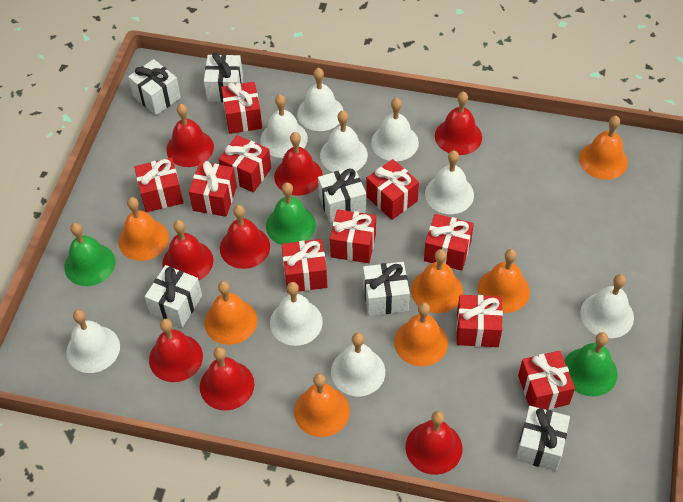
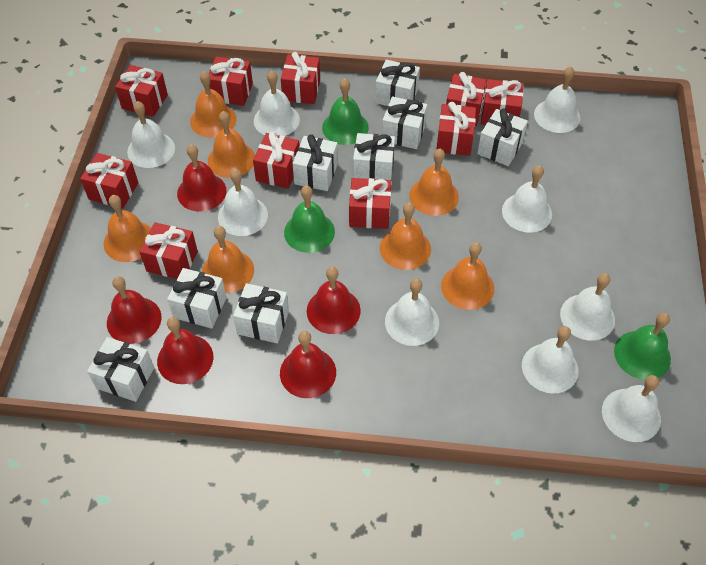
red bell: 8 -> 5
white gift: 6 -> 8

